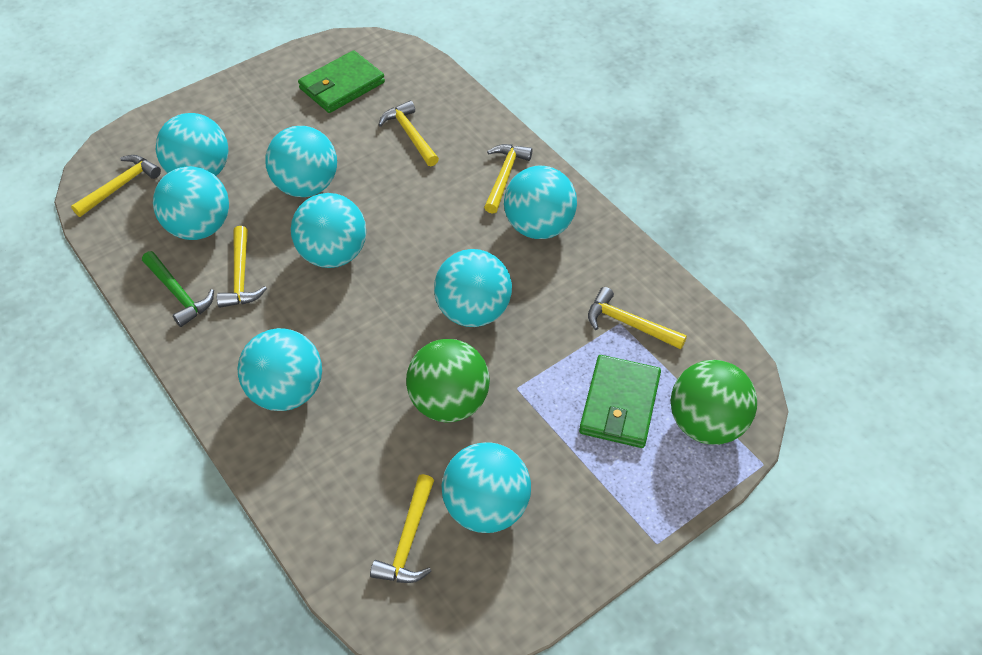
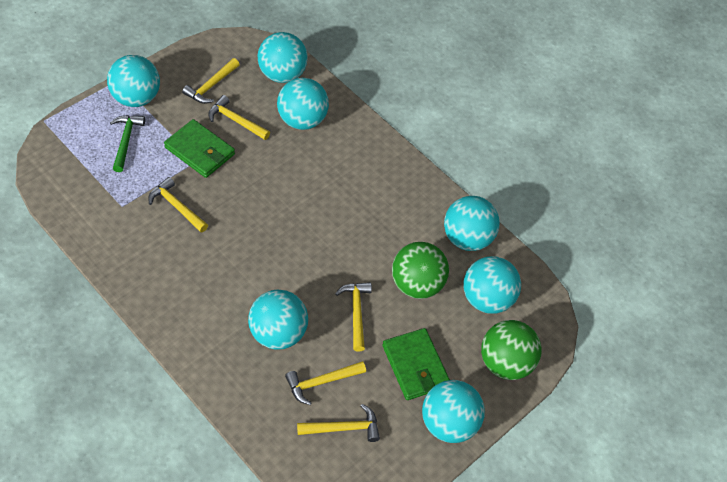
turquoise ball: 8 -> 7

